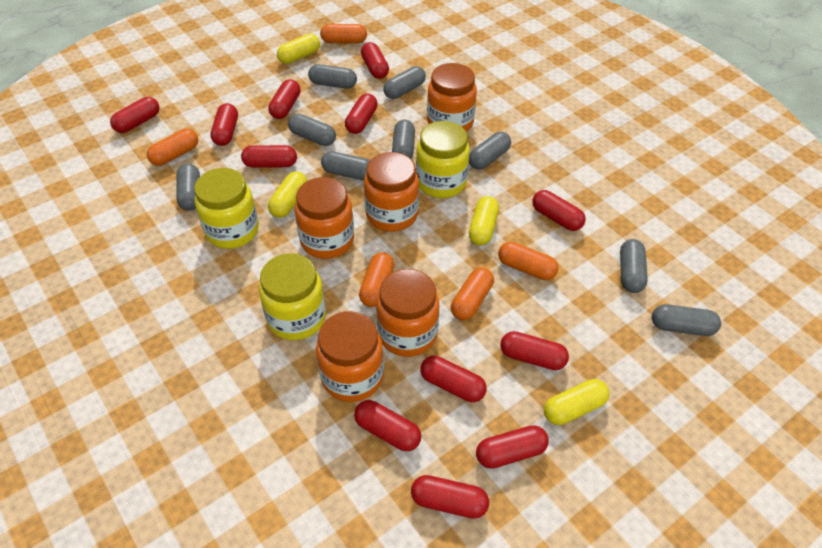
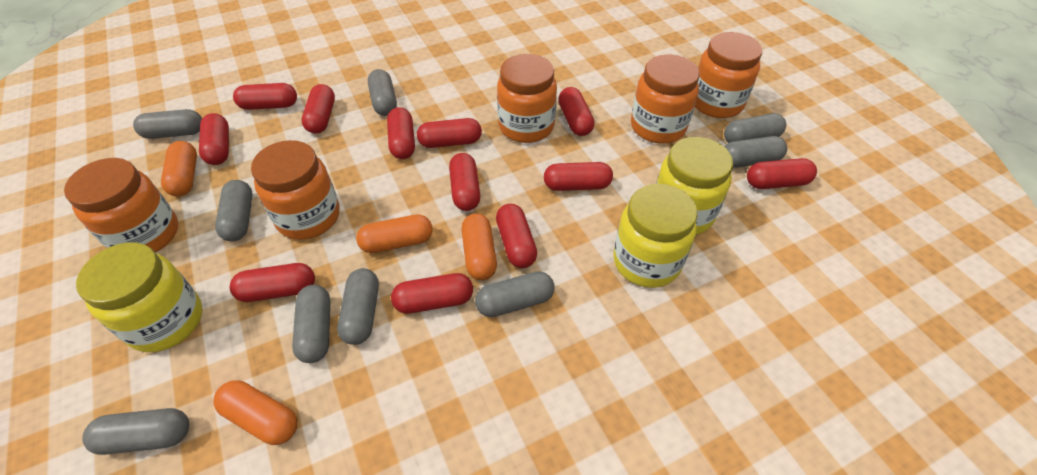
orange capsule: 5 -> 4
yellow capsule: 4 -> 0

